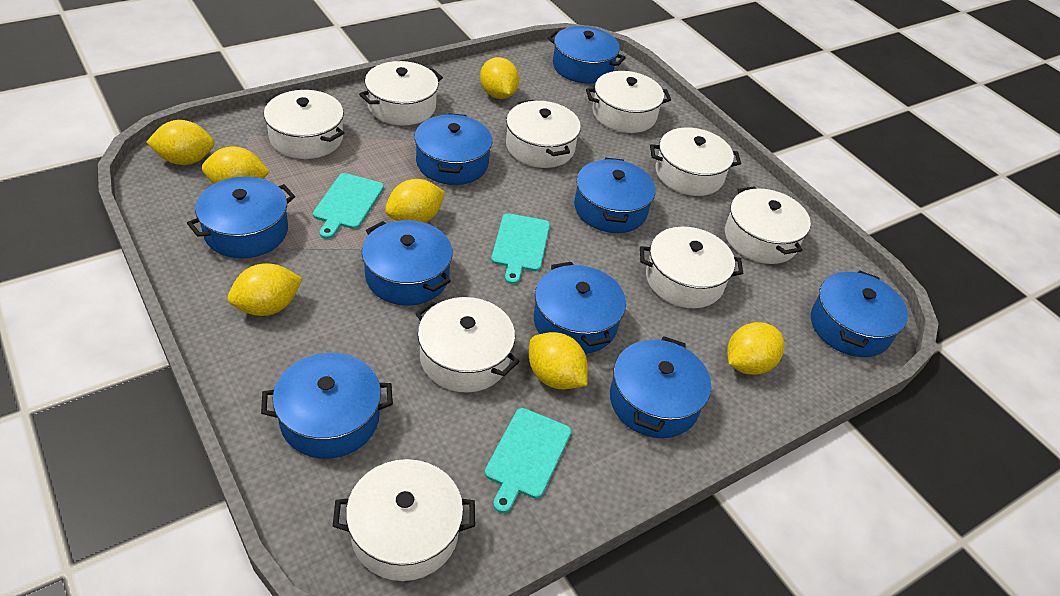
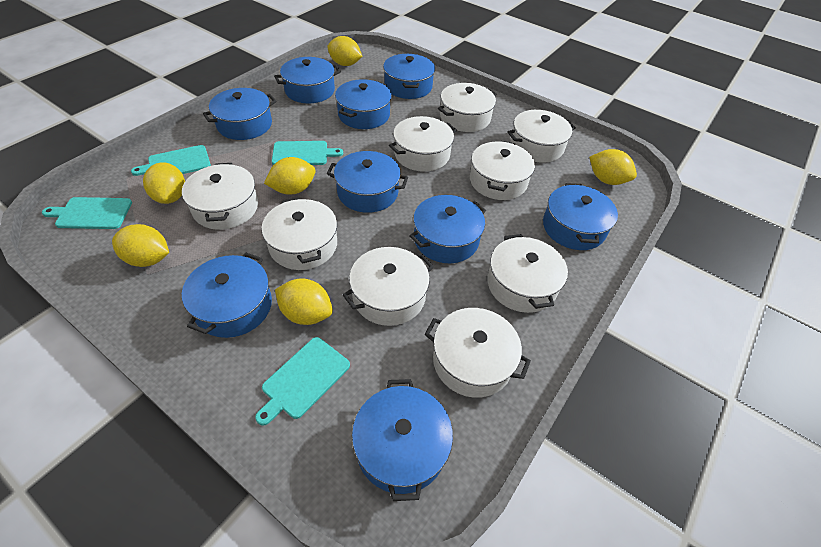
turquoise cutting board: 3 -> 4
yellow lemon: 7 -> 6

